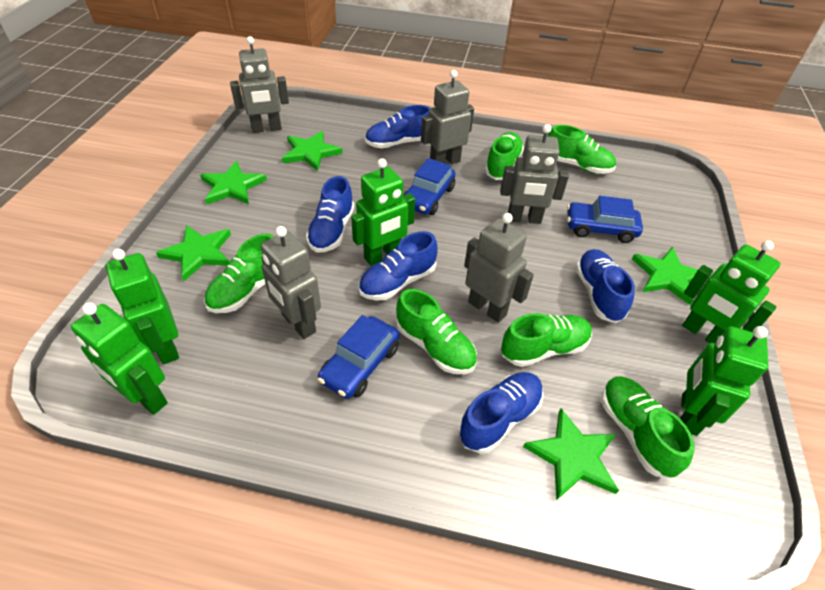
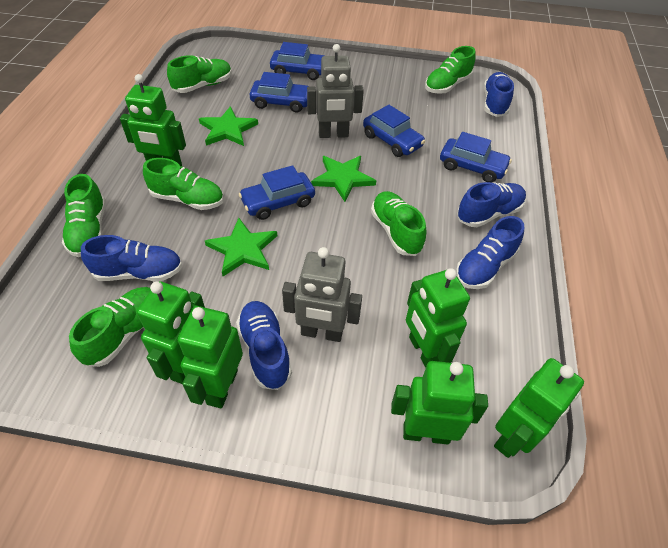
blue car: 3 -> 5
green robot: 5 -> 6
green star: 5 -> 3
grey robot: 5 -> 2

